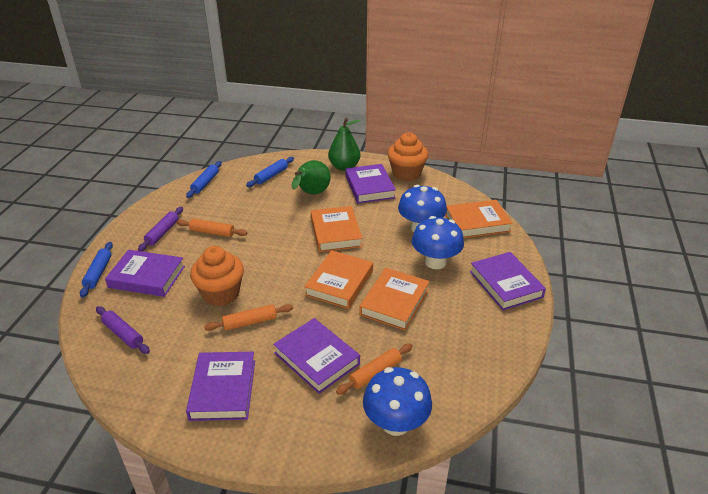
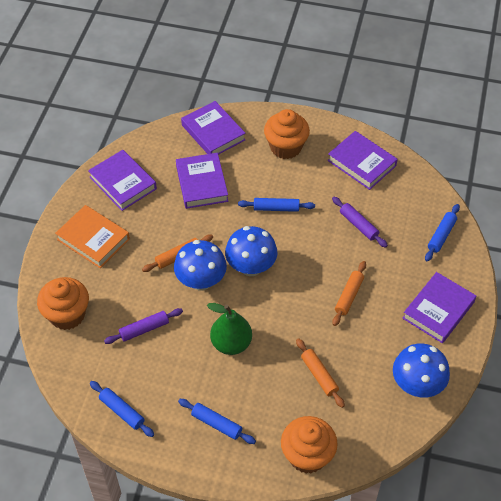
blue rolling pin: 3 -> 4
green pear: 2 -> 1
orange book: 4 -> 1
orange cupcake: 2 -> 3

